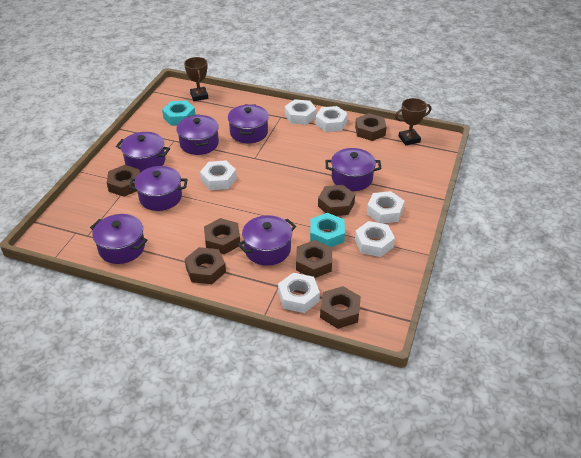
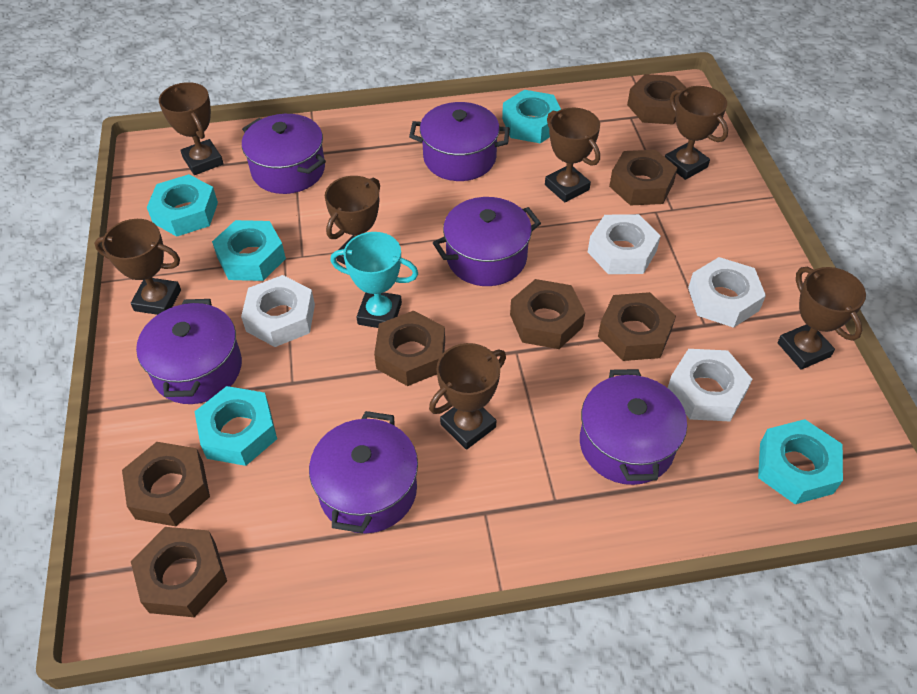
brown trophy: 2 -> 7
purple pot: 7 -> 6
turquoise nut: 2 -> 5
turquoise trophy: 0 -> 1
white nut: 6 -> 4

